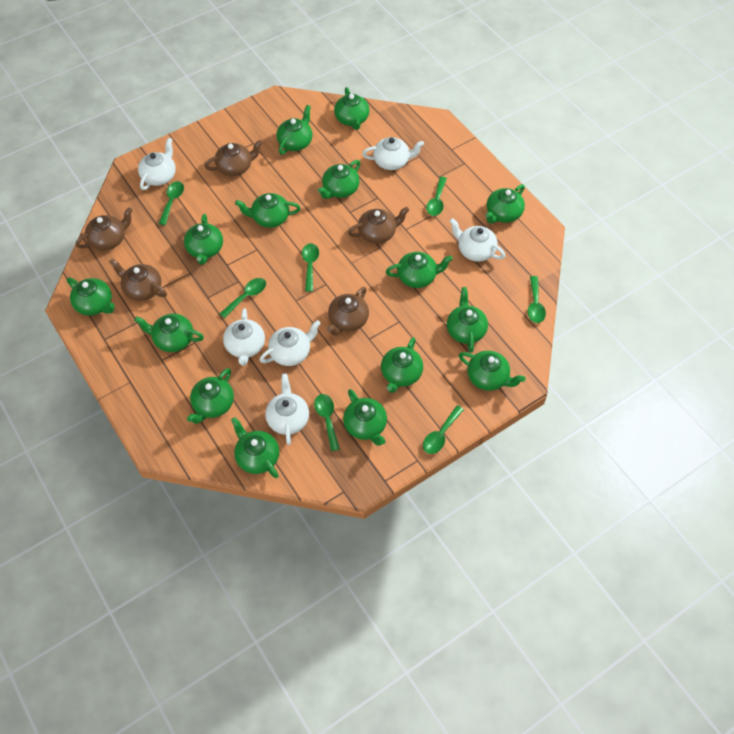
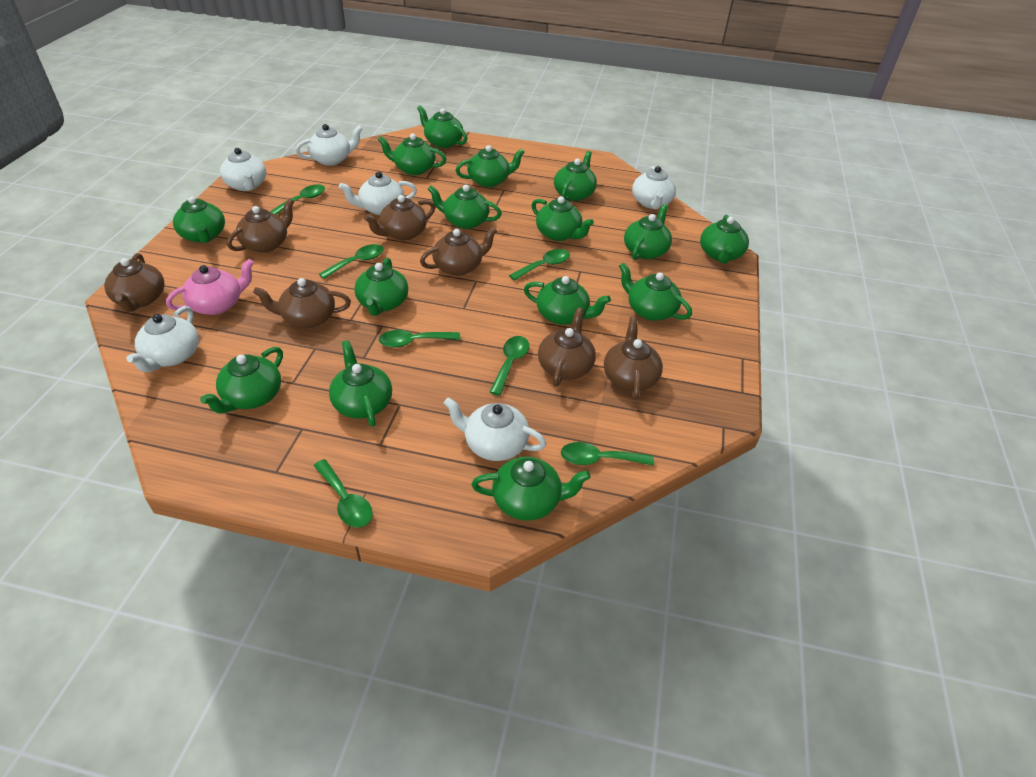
brown teapot: 5 -> 7
pink teapot: 0 -> 1

